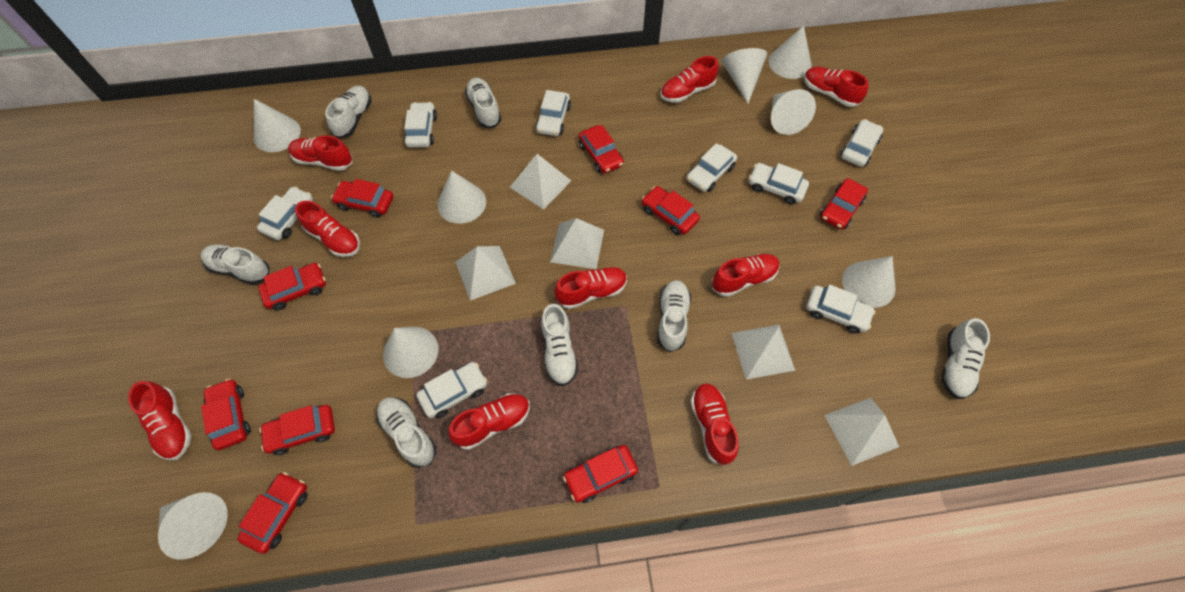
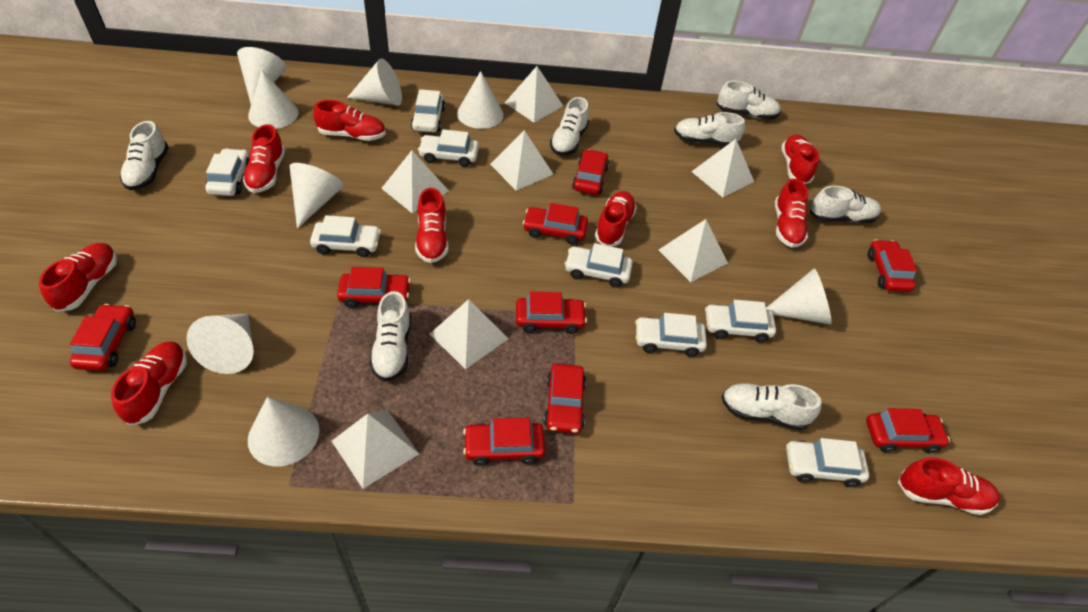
white pyramid: 5 -> 7

